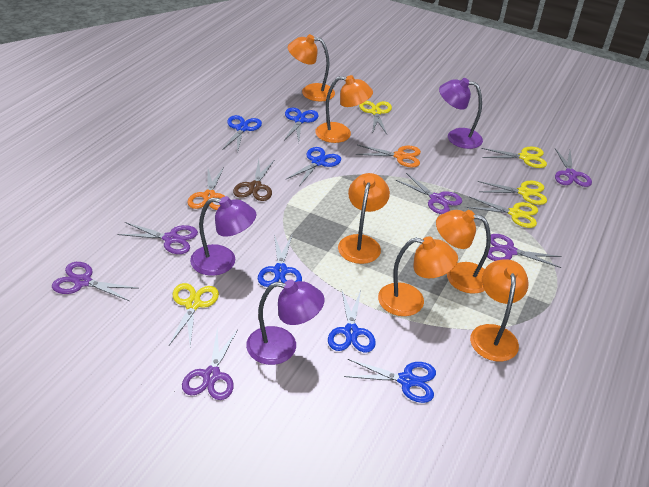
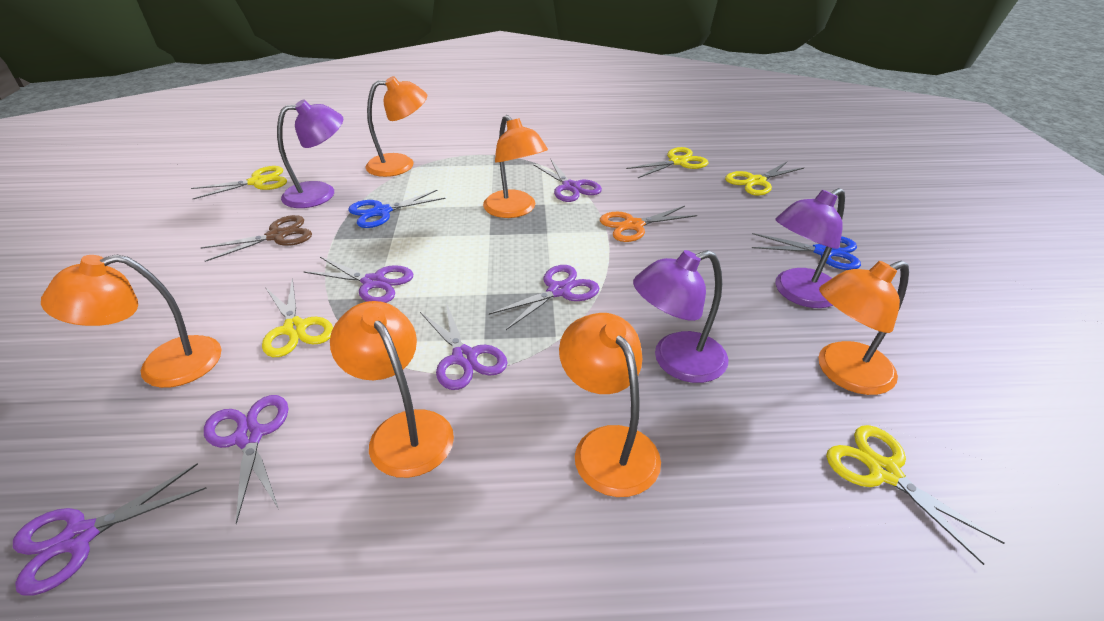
blue scissors: 6 -> 2
orange scissors: 2 -> 1

